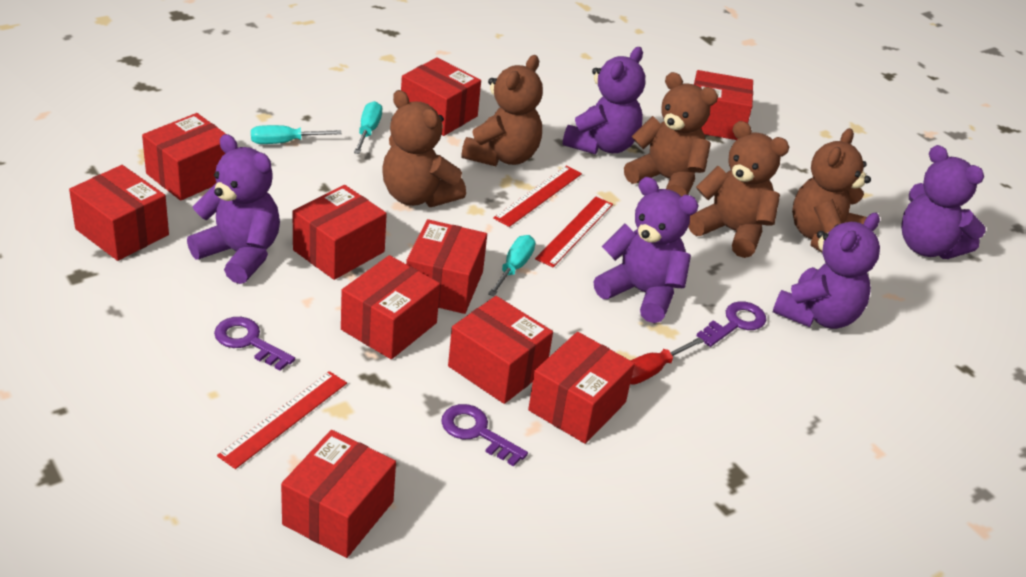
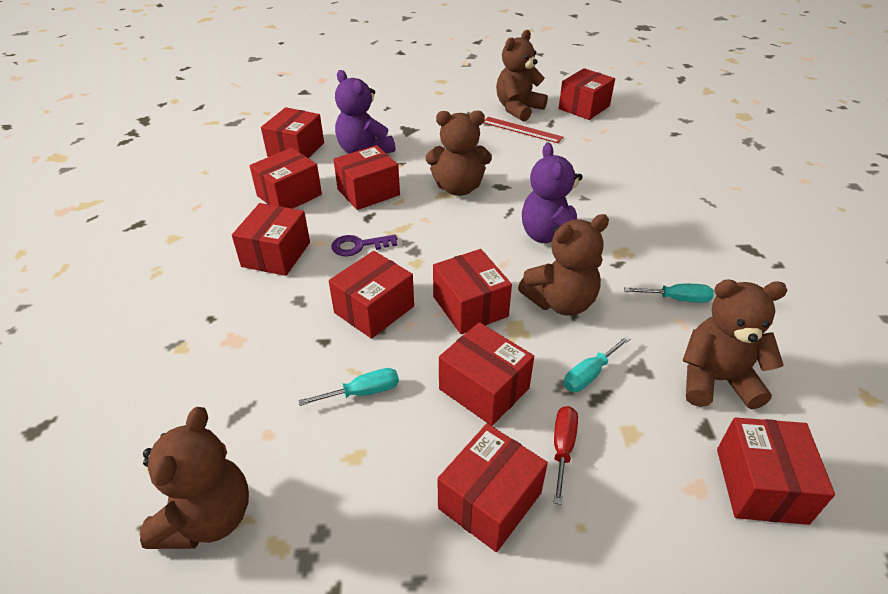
purple key: 3 -> 1
purple teddy bear: 5 -> 2
red ruler: 3 -> 1

